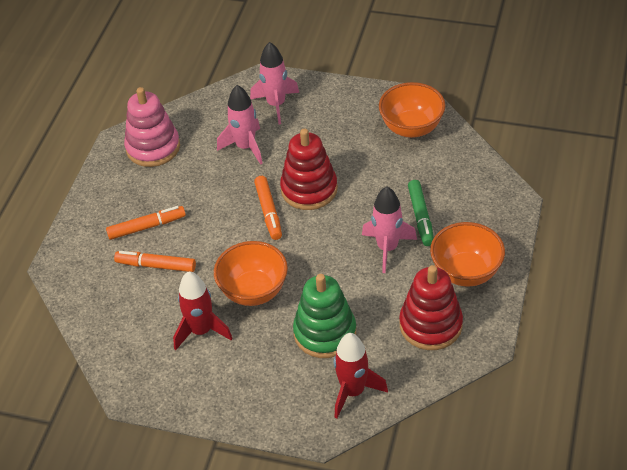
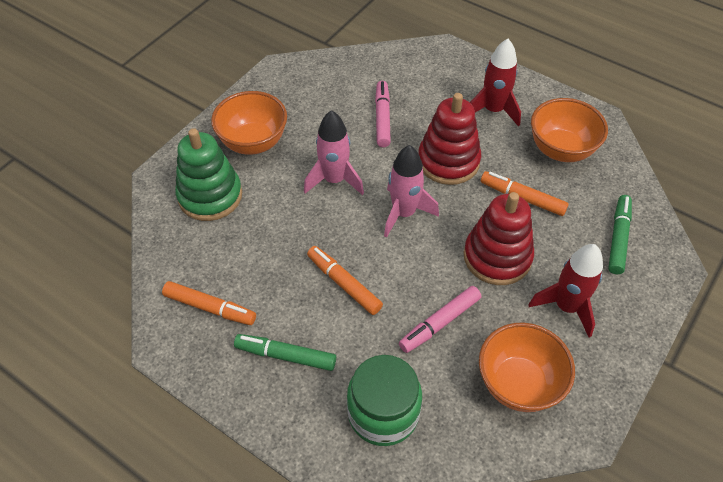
green jar: 0 -> 1
green marker: 1 -> 2
pink marker: 0 -> 2
pink rocket: 3 -> 2
pink stacking toy: 1 -> 0

